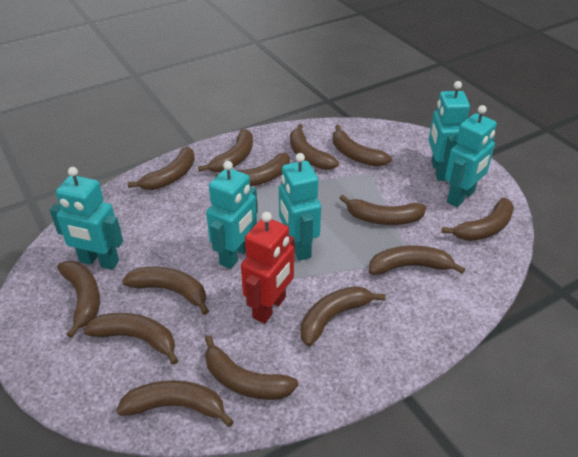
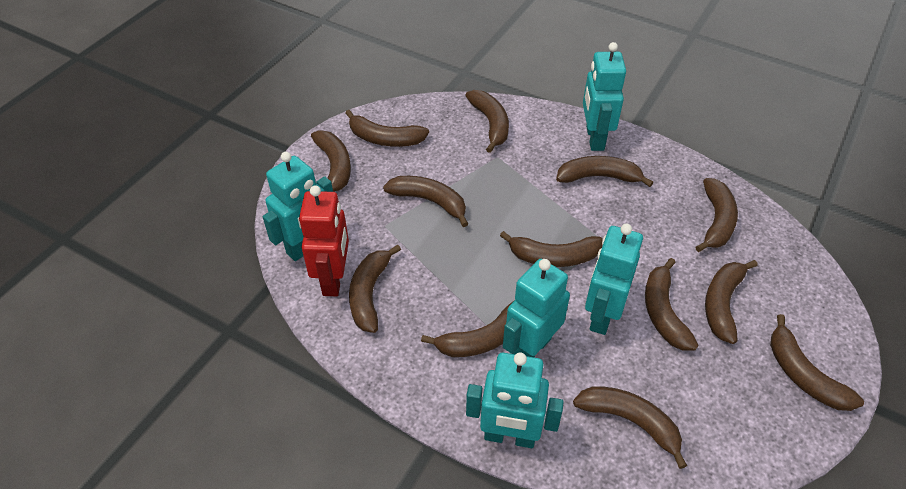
brown banana: 14 -> 13

